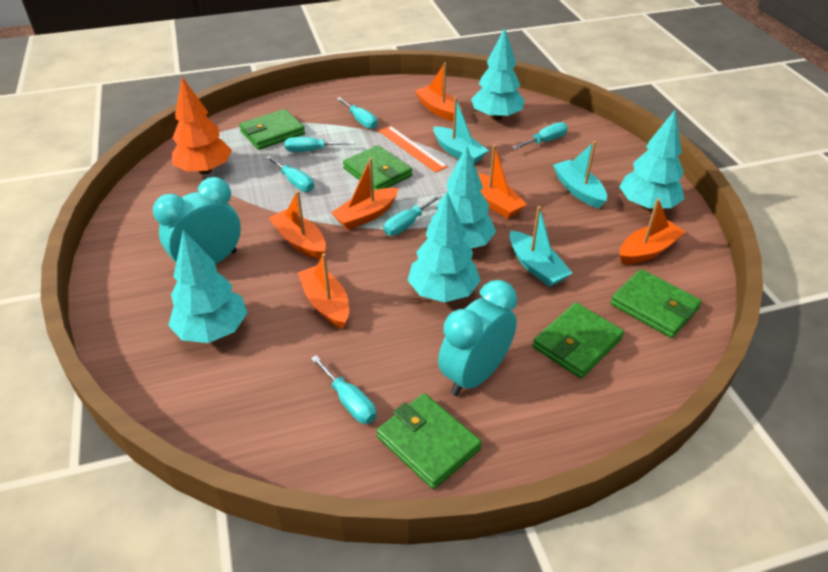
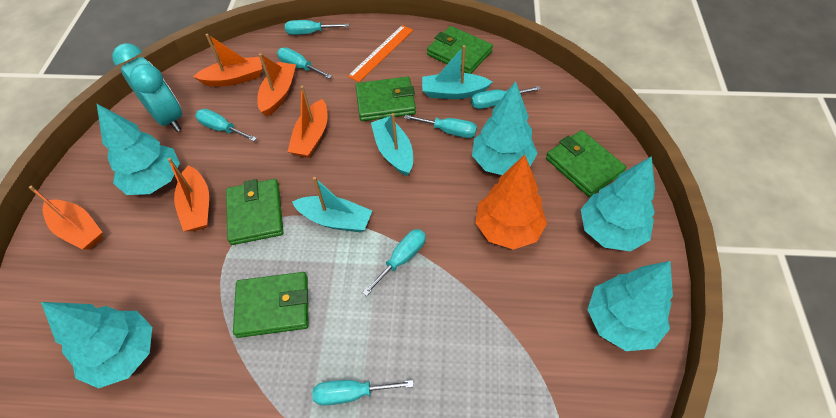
orange boat: 6 -> 5
turquoise clock: 2 -> 1
turquoise screwdriver: 6 -> 7

